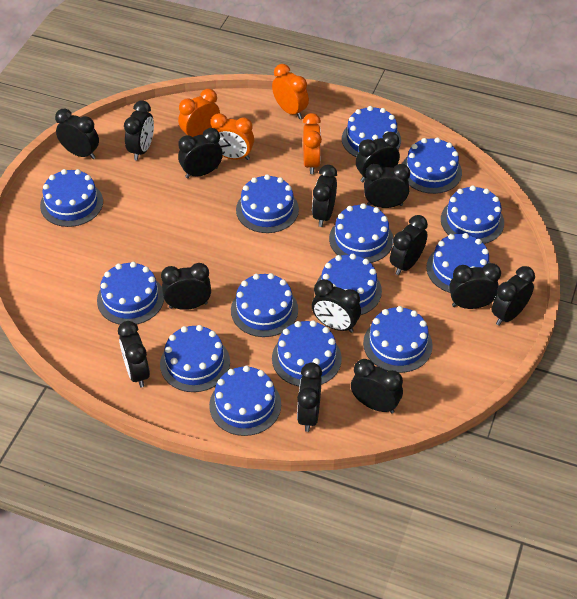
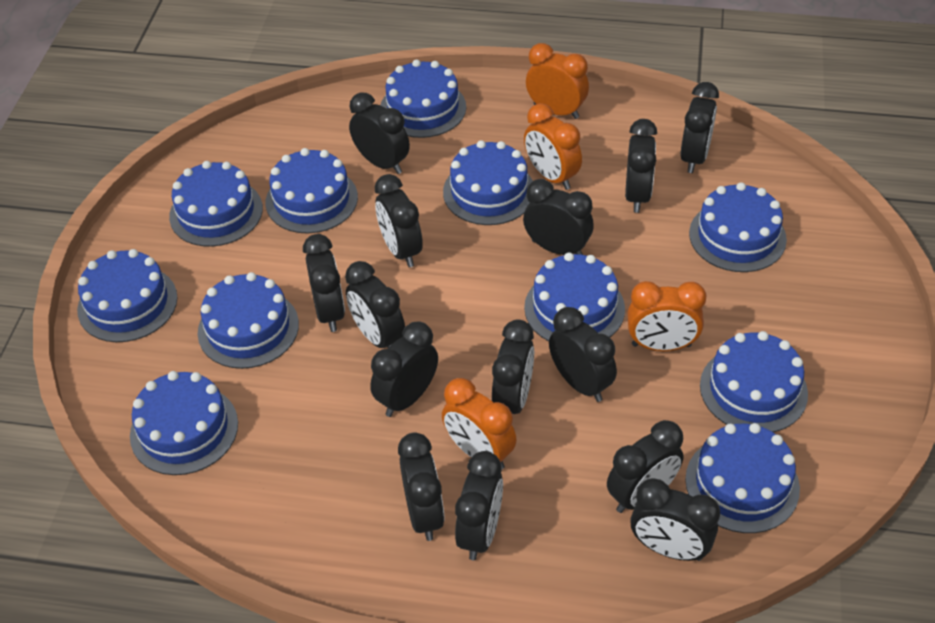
blue cake: 14 -> 11

